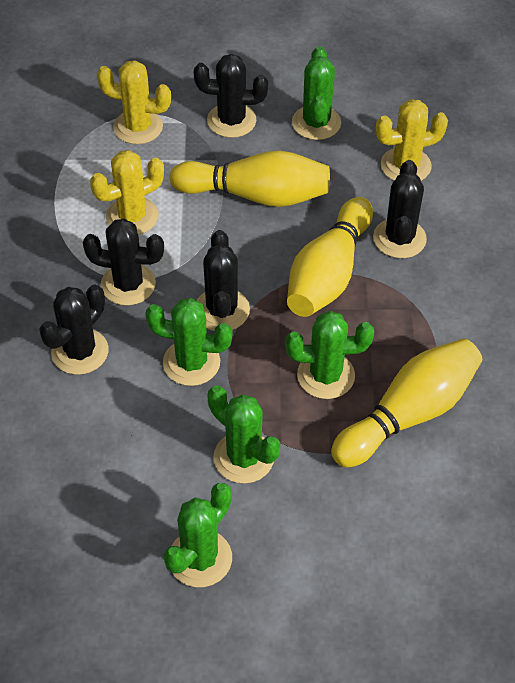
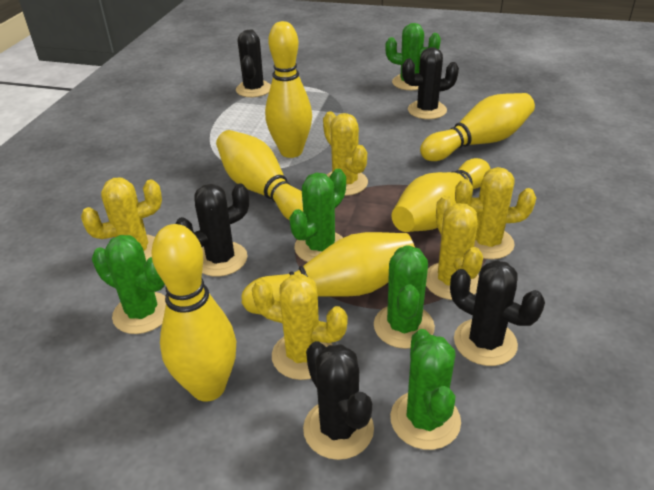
yellow bowling pin: 3 -> 6
yellow cactus: 3 -> 5

